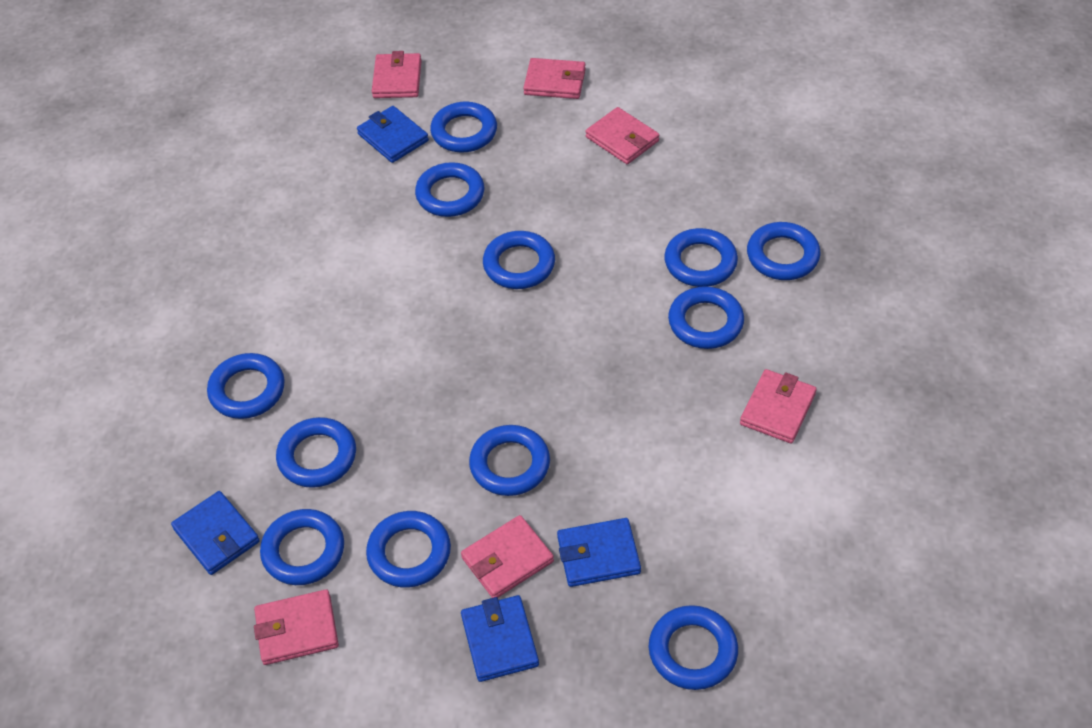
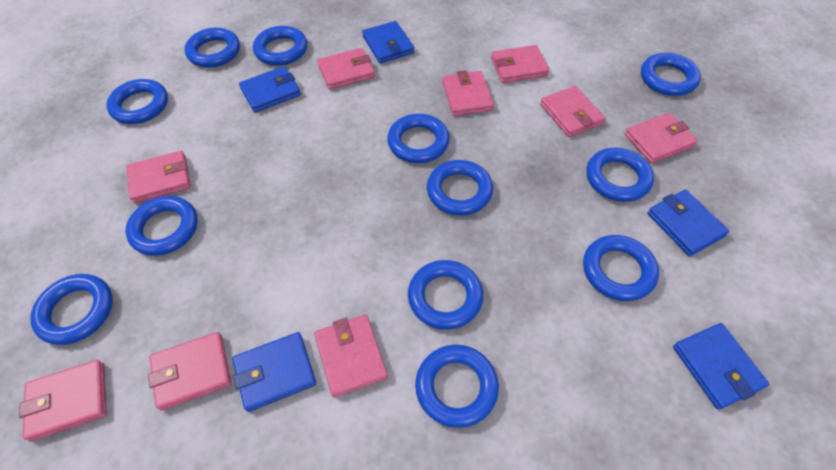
blue wallet: 4 -> 5
pink wallet: 6 -> 9

